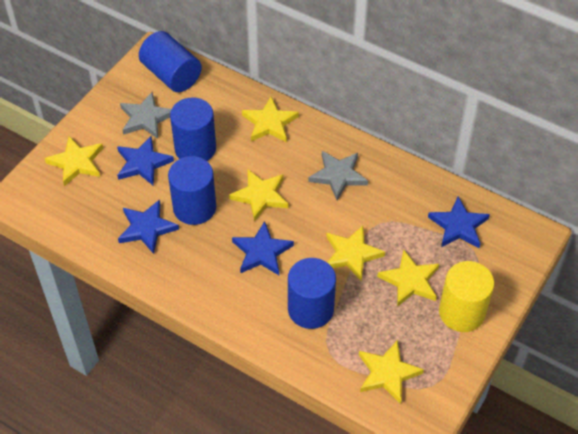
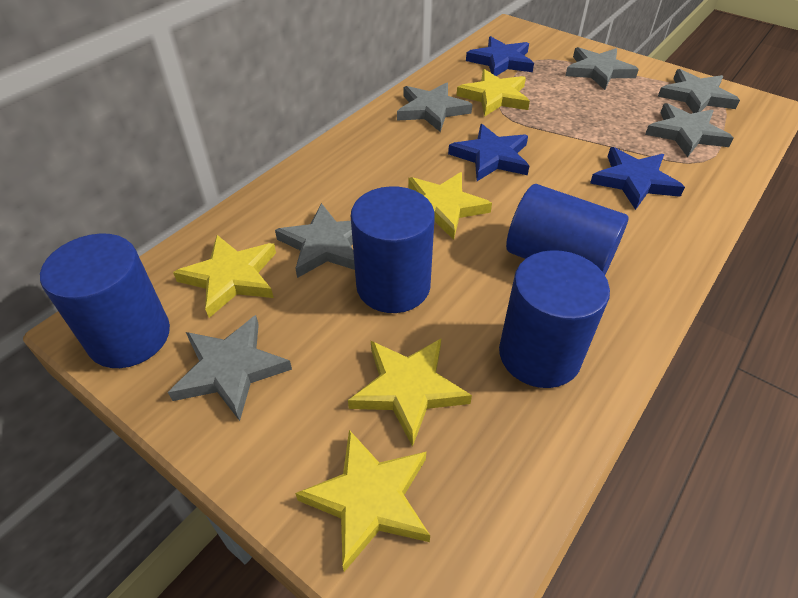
blue star: 4 -> 3
grey star: 2 -> 6
yellow cylinder: 1 -> 0
yellow star: 6 -> 5

